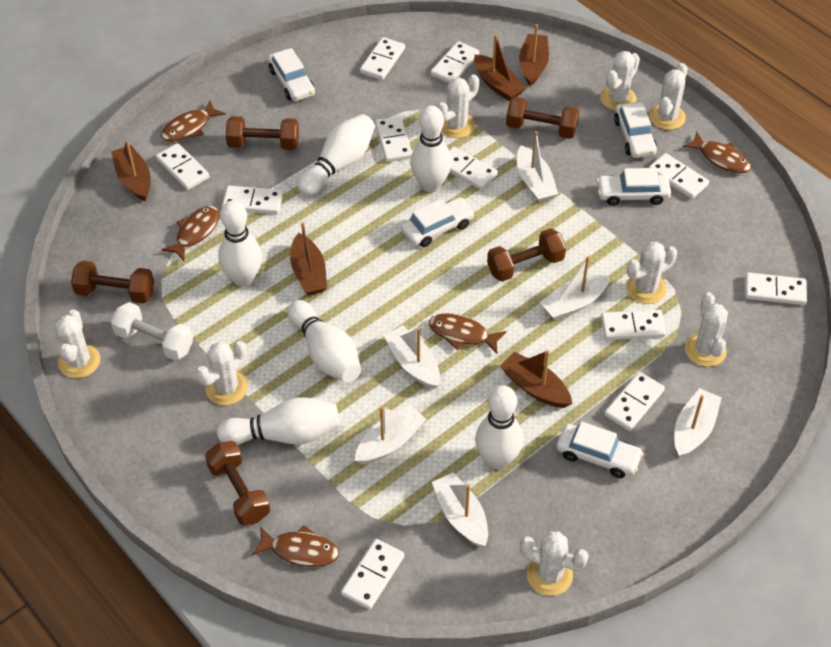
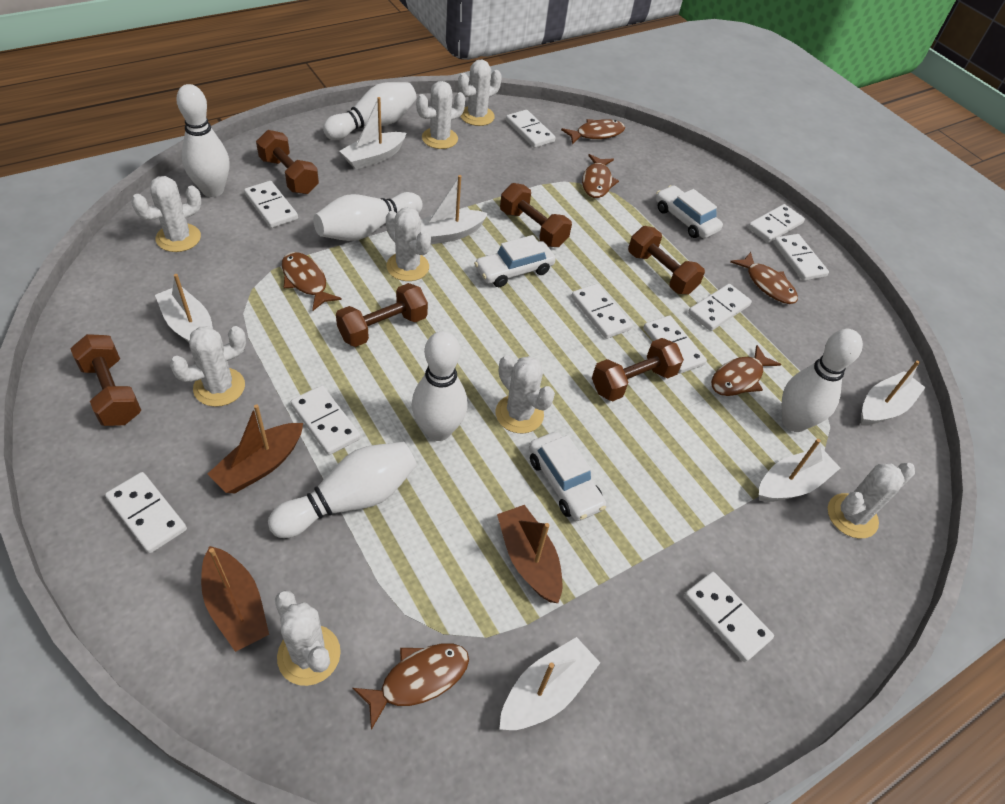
brown boat: 5 -> 3
brown dumbbell: 5 -> 6
brown fish: 5 -> 6
white car: 5 -> 3
white domino: 11 -> 10
white dumbbell: 1 -> 0

